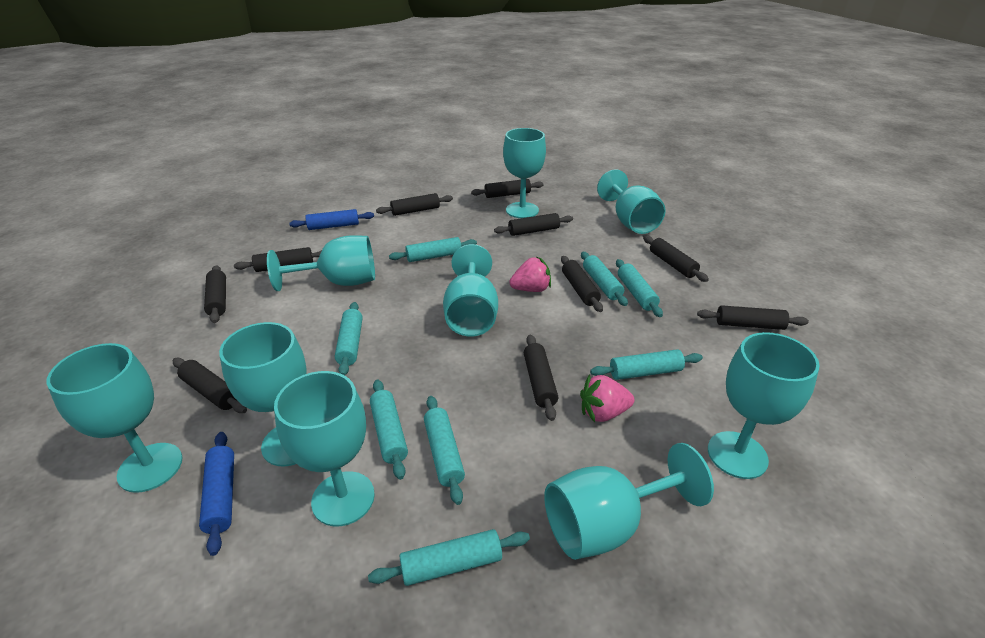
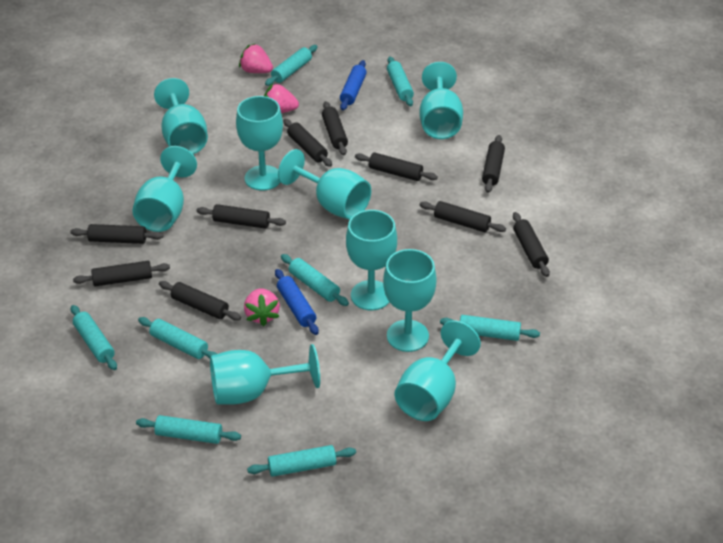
pink strawberry: 2 -> 3

